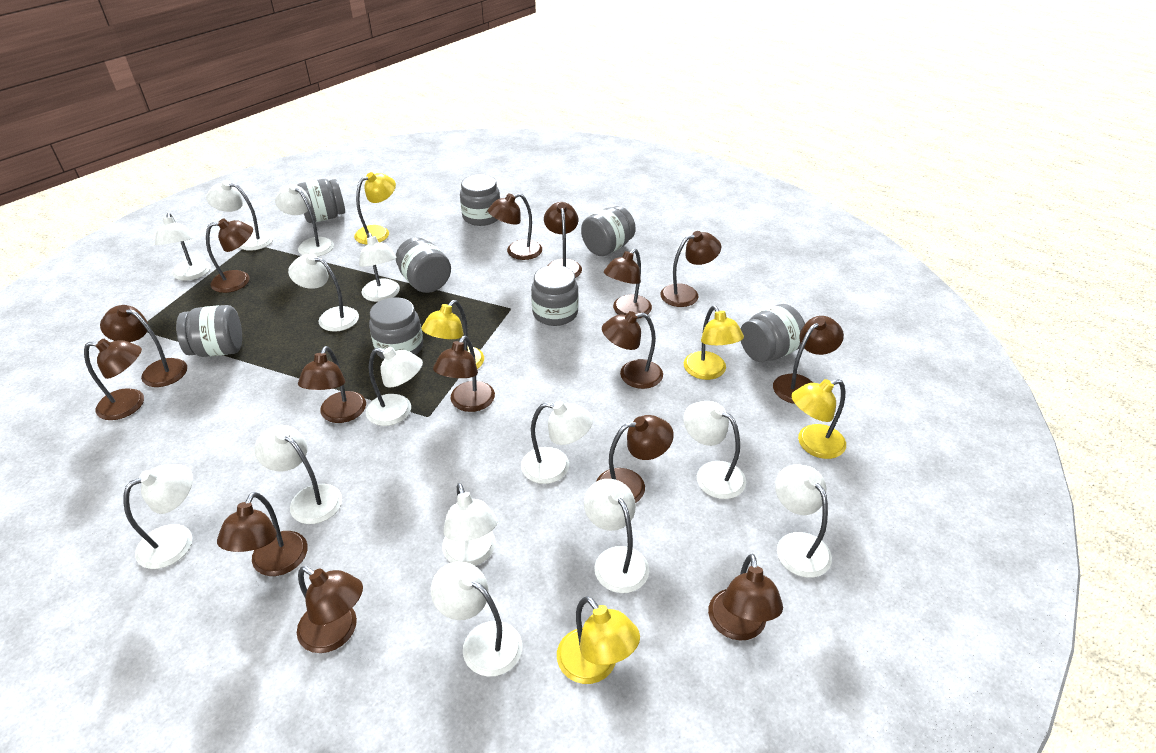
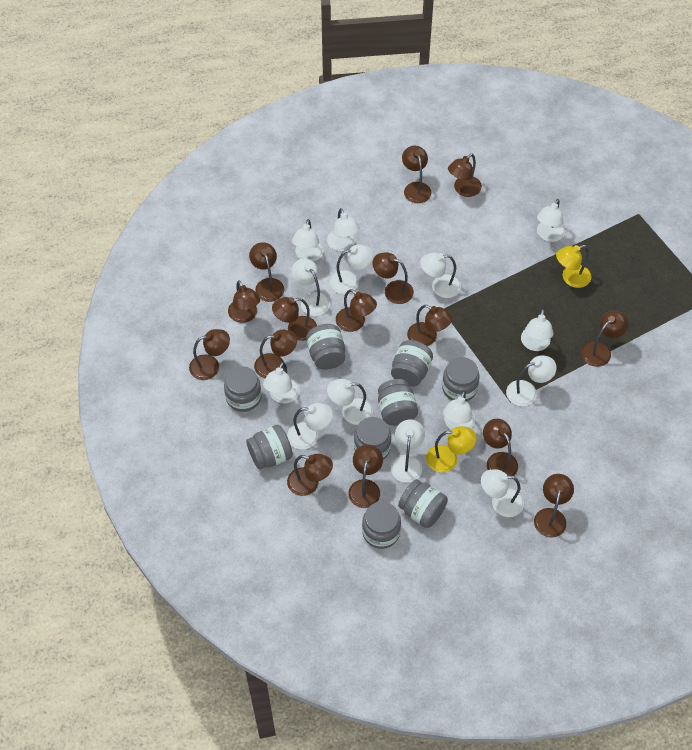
grey jar: 8 -> 9
yellow lamp: 5 -> 2

